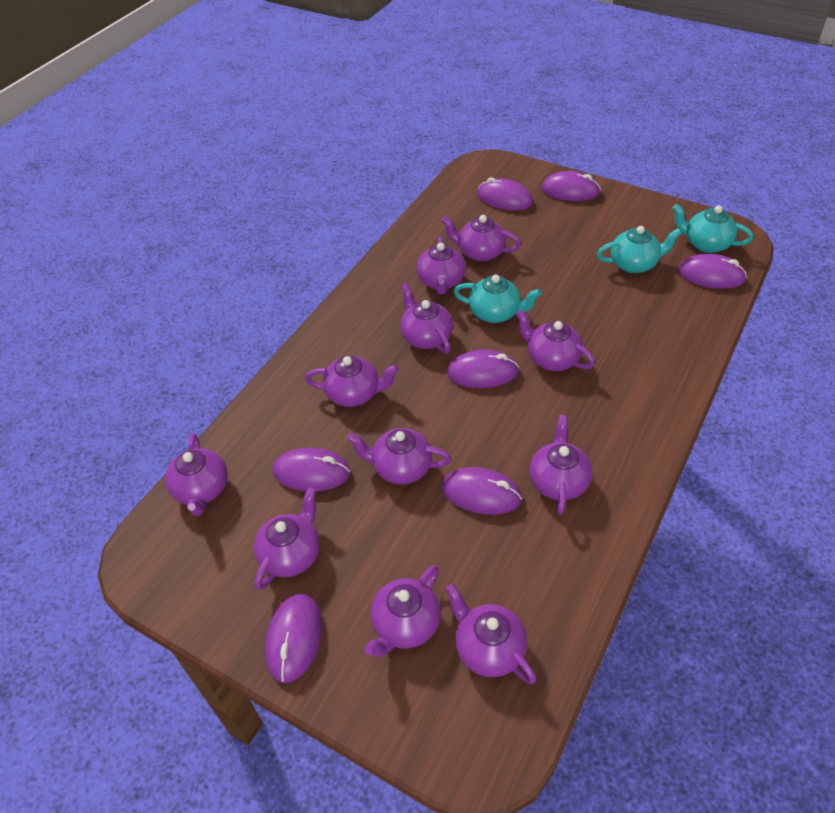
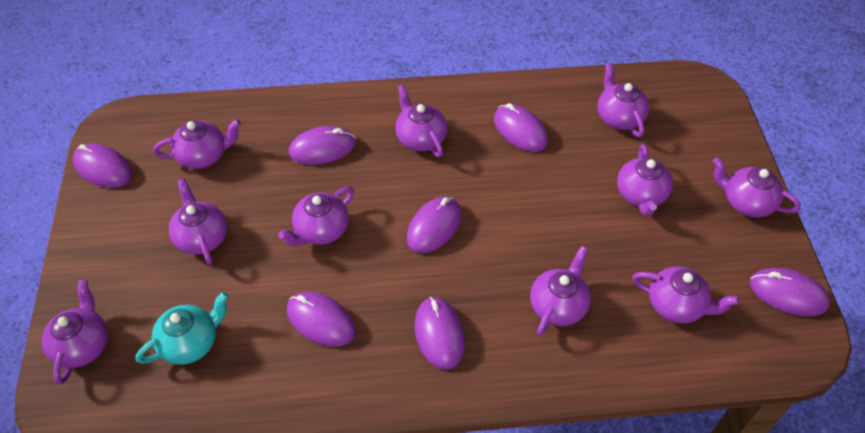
purple teapot: 11 -> 10
turquoise teapot: 3 -> 1

